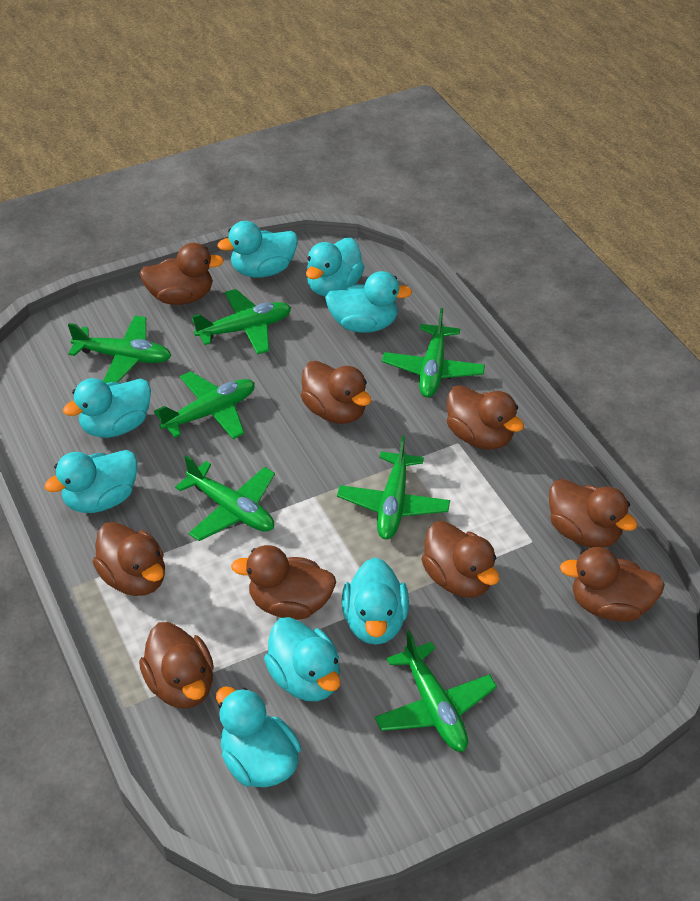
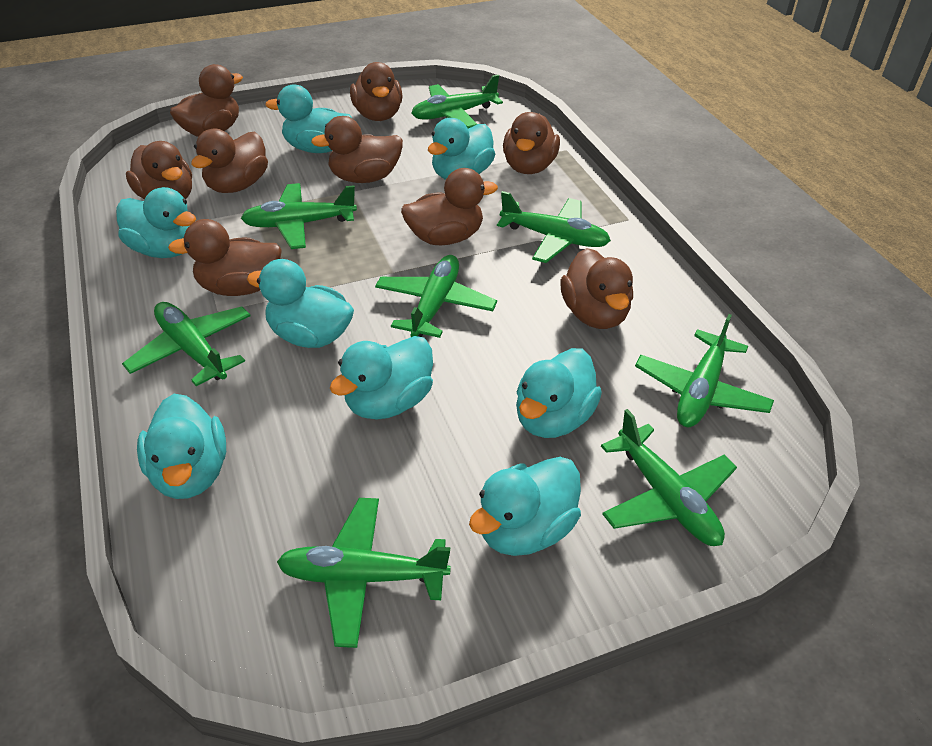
green plane: 7 -> 8

